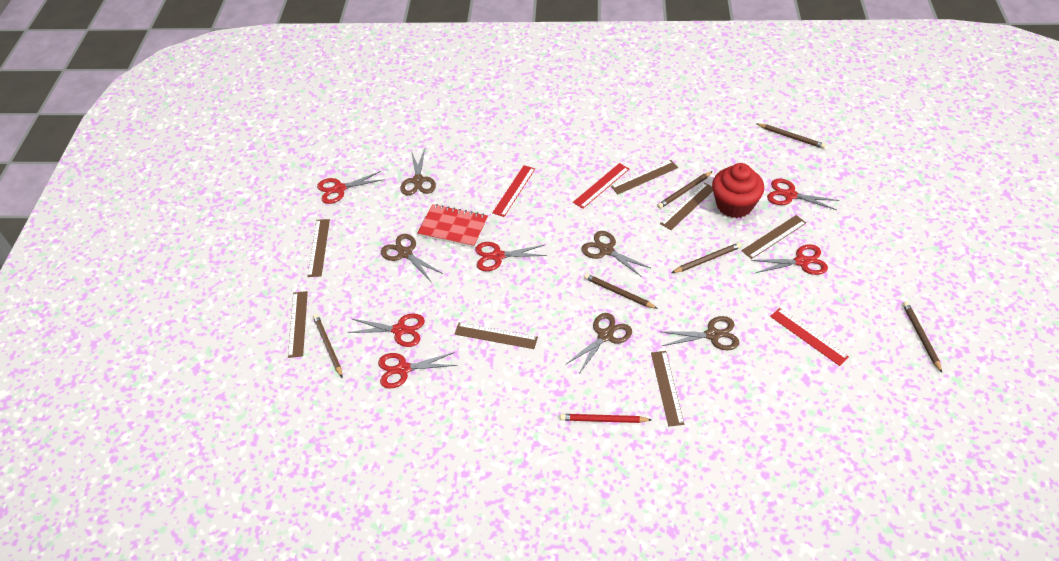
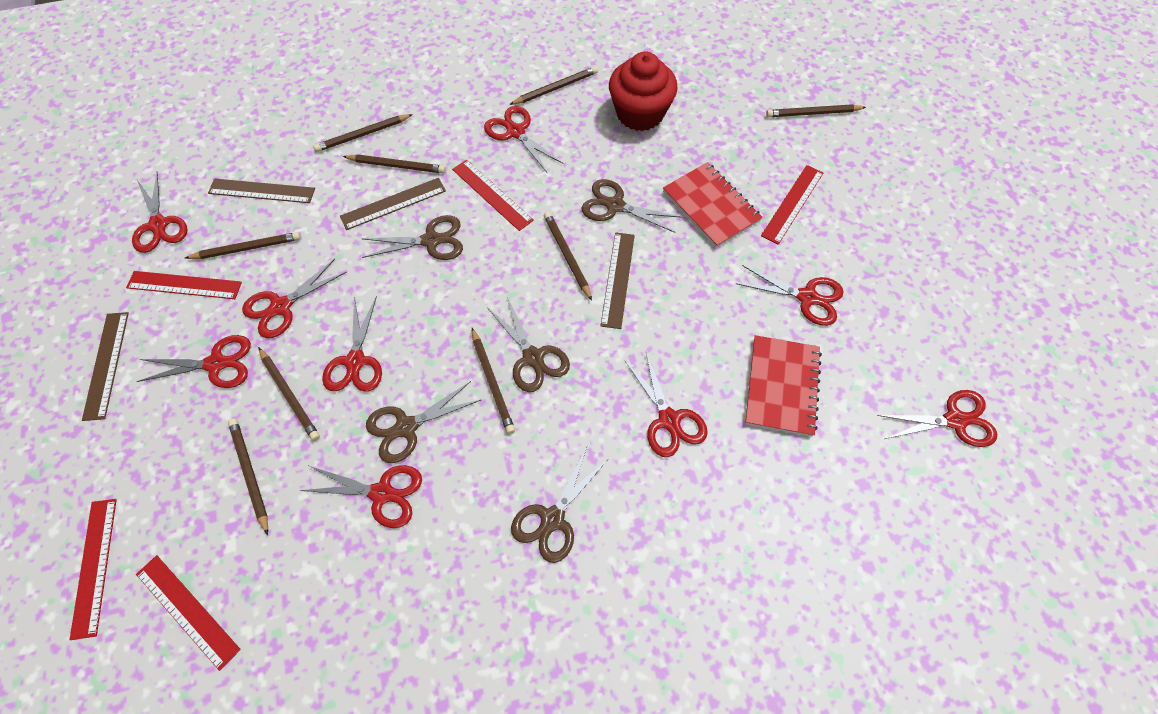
brown pencil: 6 -> 9
brown ruler: 7 -> 4
red notebook: 1 -> 2
red pencil: 1 -> 0
red ruler: 3 -> 5
red scissors: 6 -> 9

